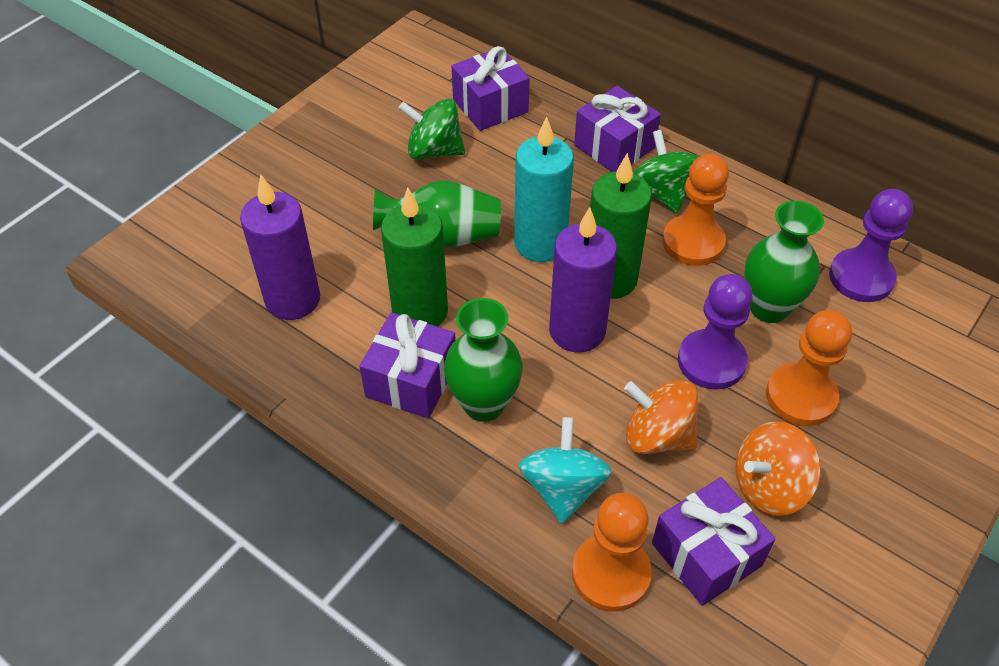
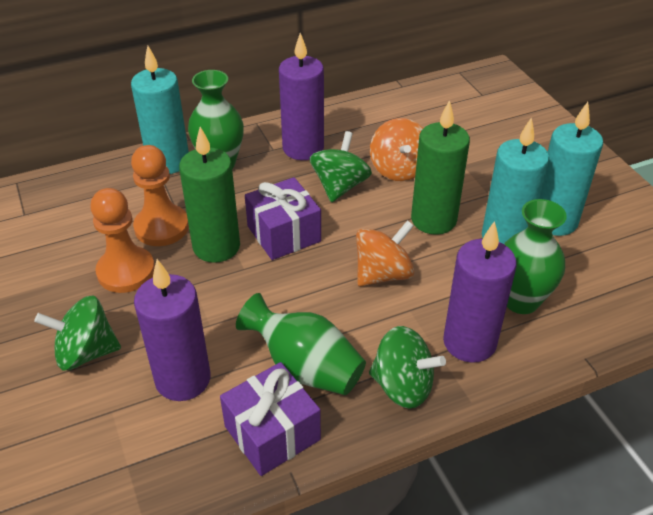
green spinning top: 2 -> 3
orange pawn: 3 -> 2
purple candle: 2 -> 3
purple gift: 4 -> 2
purple pawn: 2 -> 0
turquoise candle: 1 -> 3
turquoise spinning top: 1 -> 0

